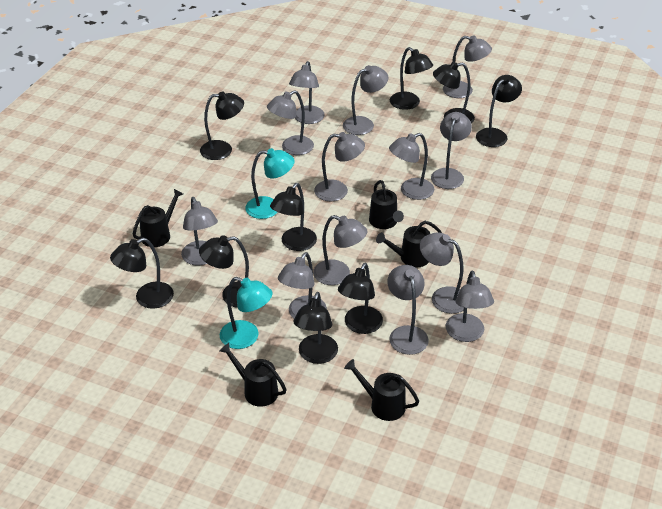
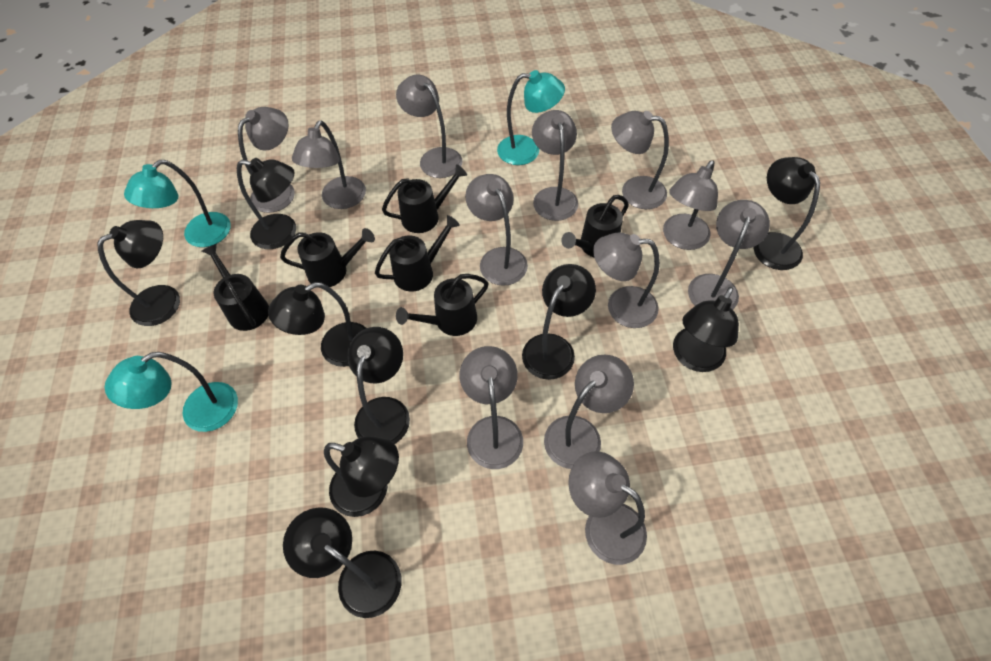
black watering can: 5 -> 6
grey lamp: 13 -> 12
turquoise lamp: 2 -> 3

